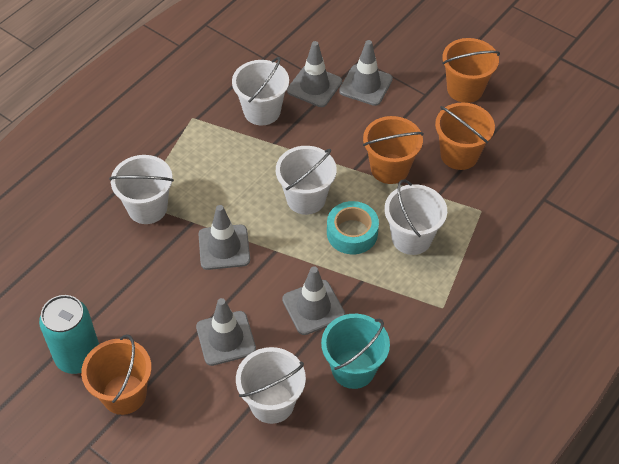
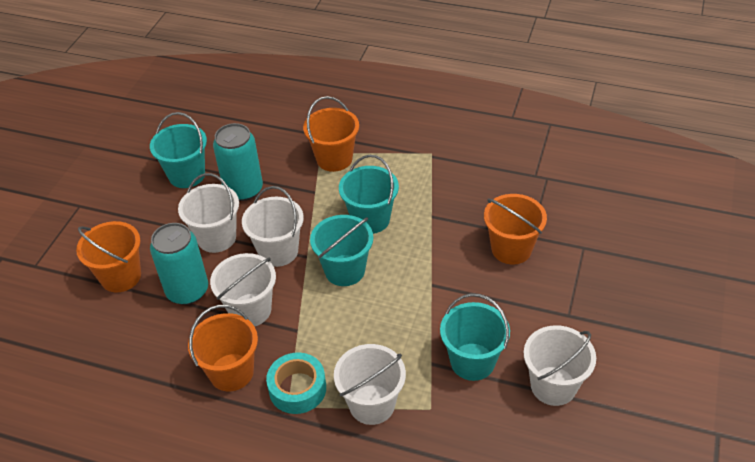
grey traffic cone: 5 -> 0
turquoise bucket: 1 -> 4
turquoise can: 1 -> 2

